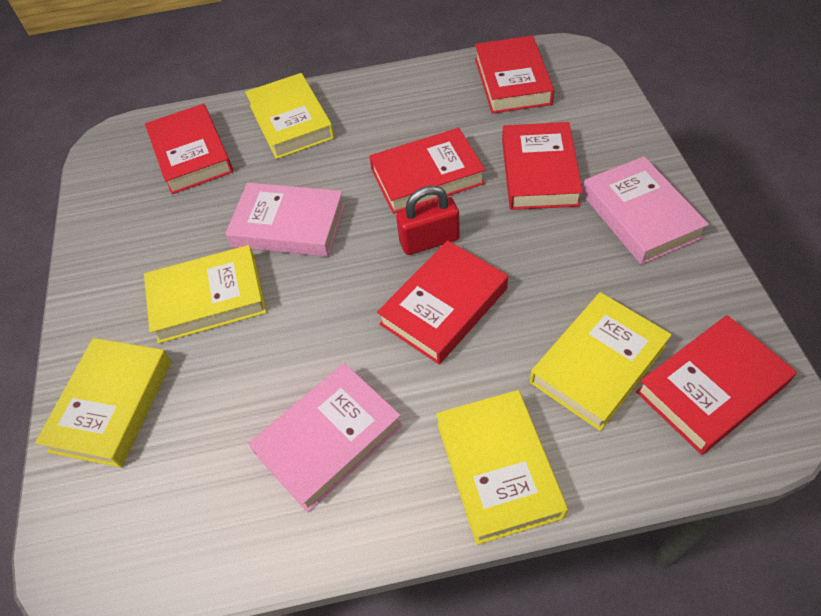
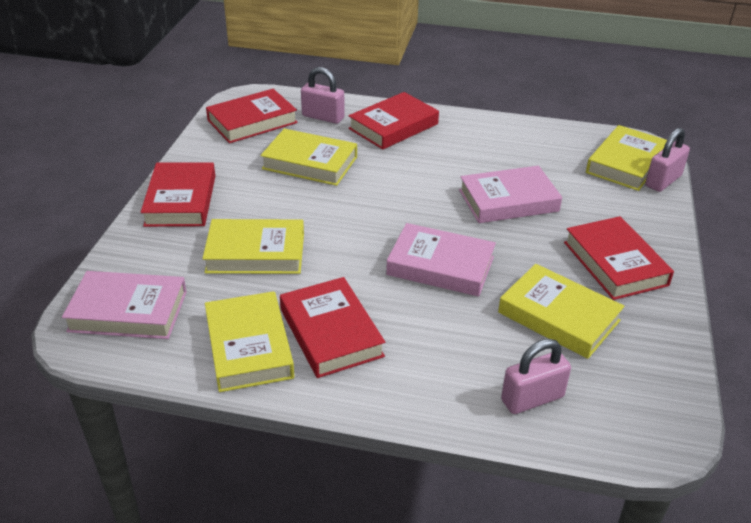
pink padlock: 0 -> 3
red book: 6 -> 5
red padlock: 1 -> 0

